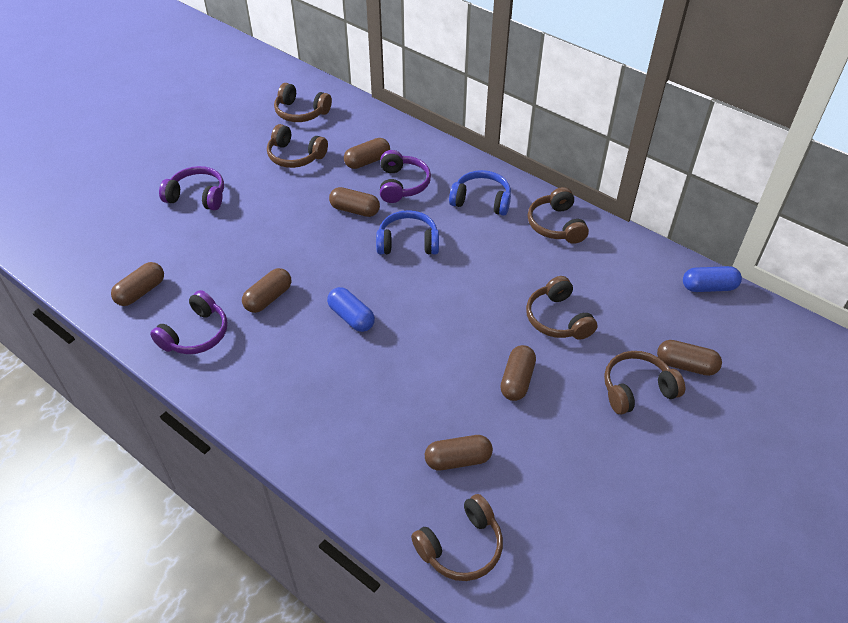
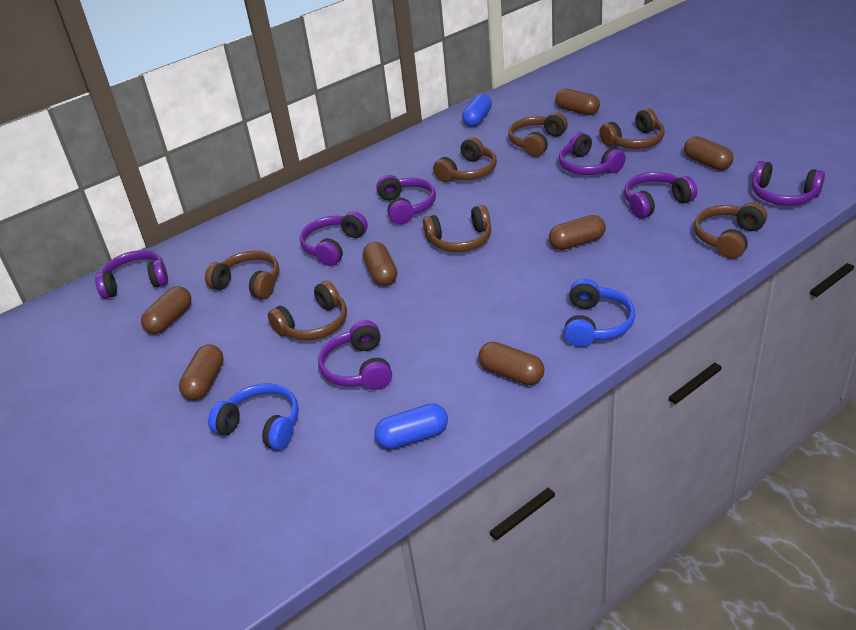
brown headphones: 6 -> 7
purple headphones: 3 -> 7

